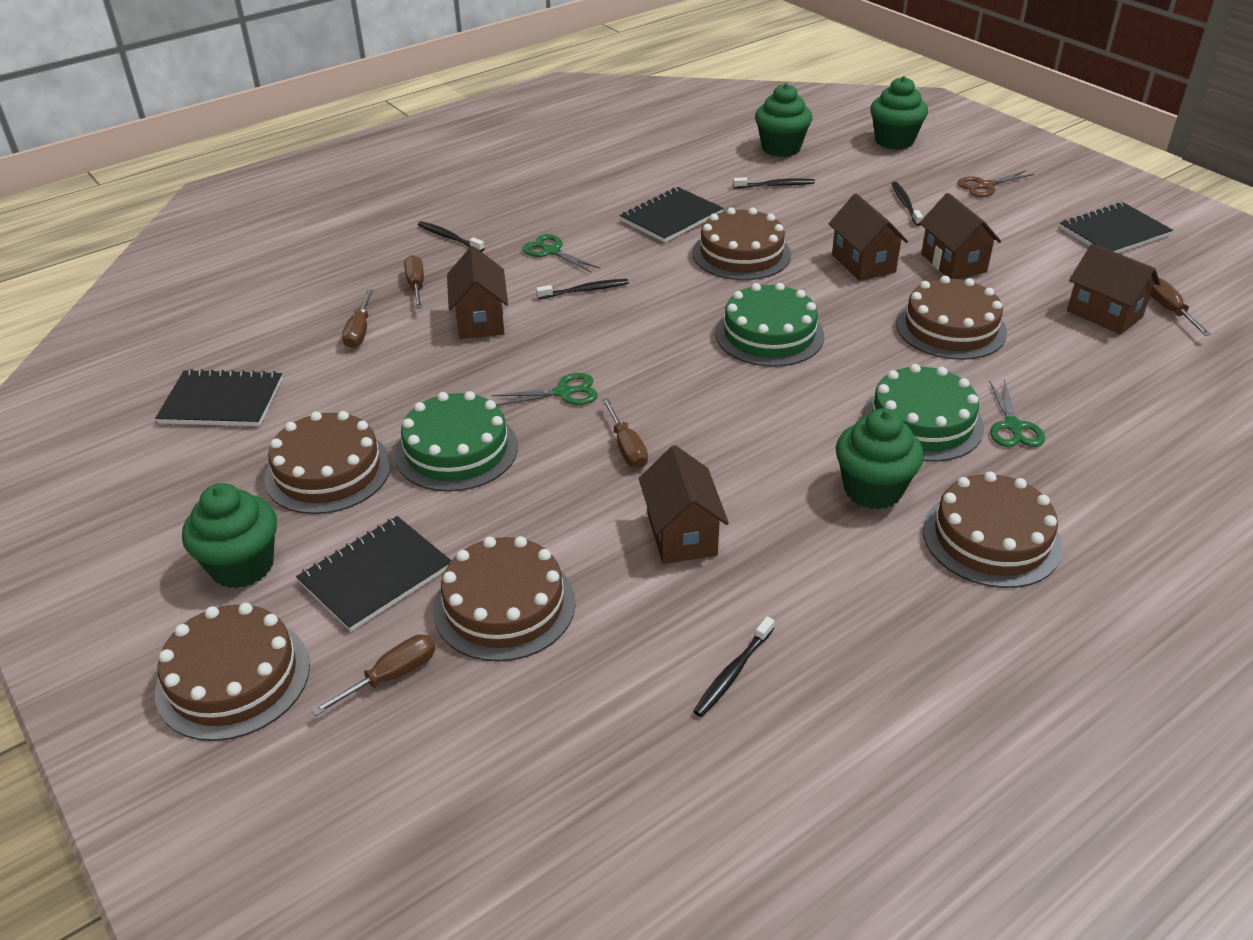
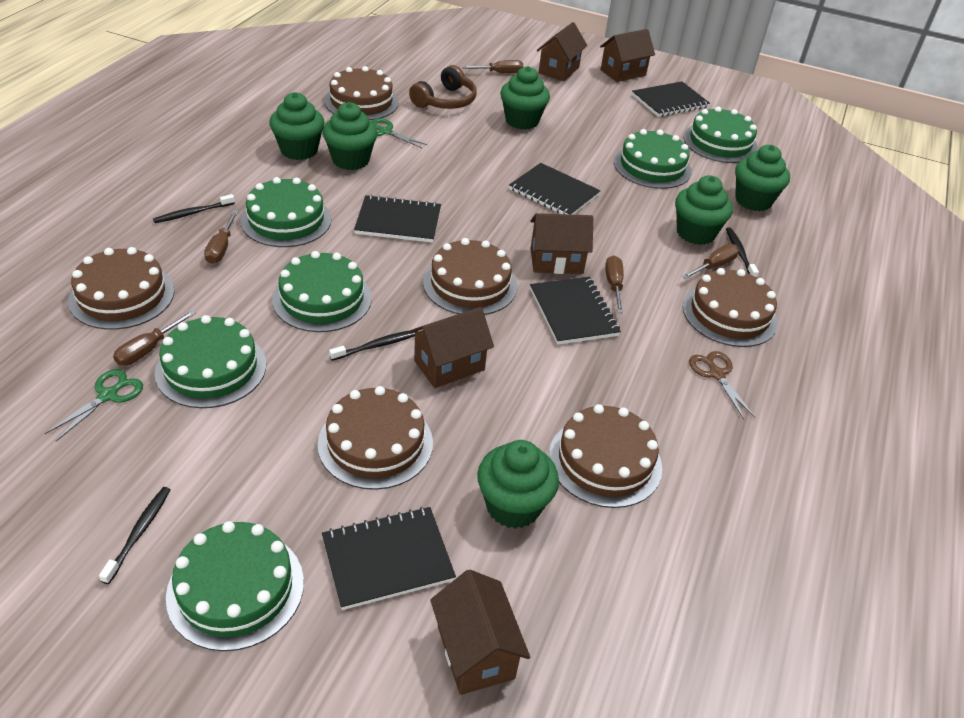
black notebook: 4 -> 5
black toothbrush: 5 -> 4
brown headphones: 0 -> 1
green cake: 3 -> 6
green cupcake: 4 -> 6
green scissors: 3 -> 2

